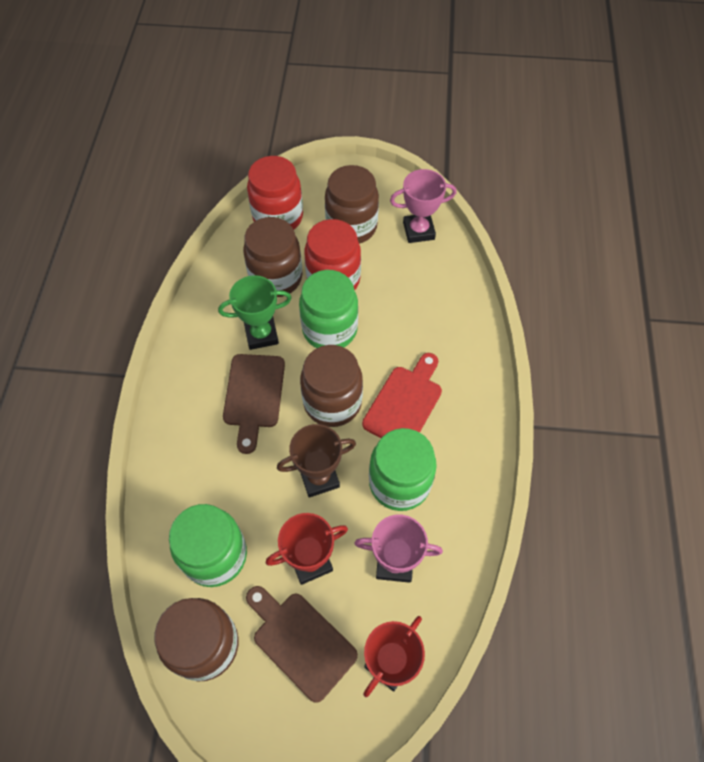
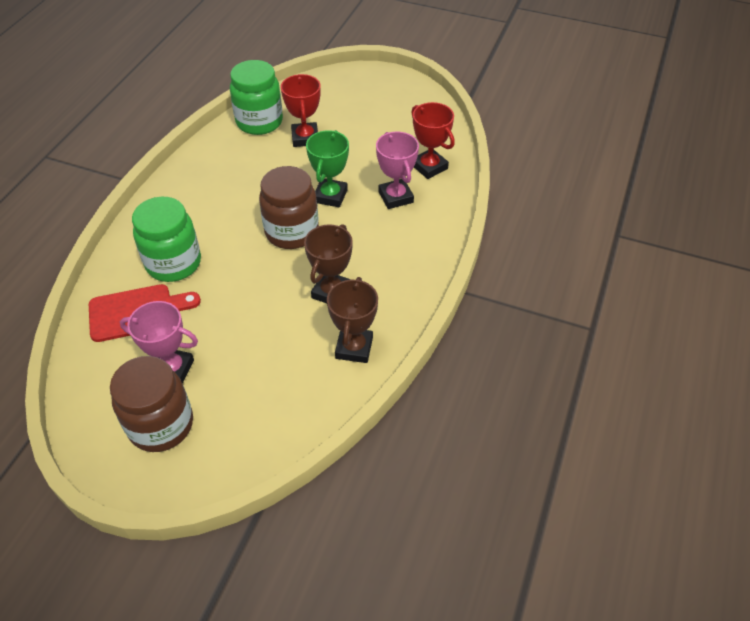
brown cutting board: 2 -> 0
brown jar: 4 -> 2
brown trophy: 1 -> 2
green jar: 3 -> 2
red jar: 2 -> 0

